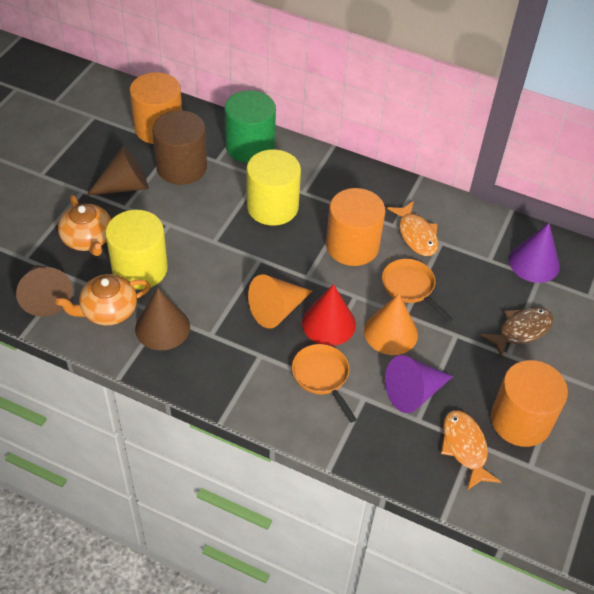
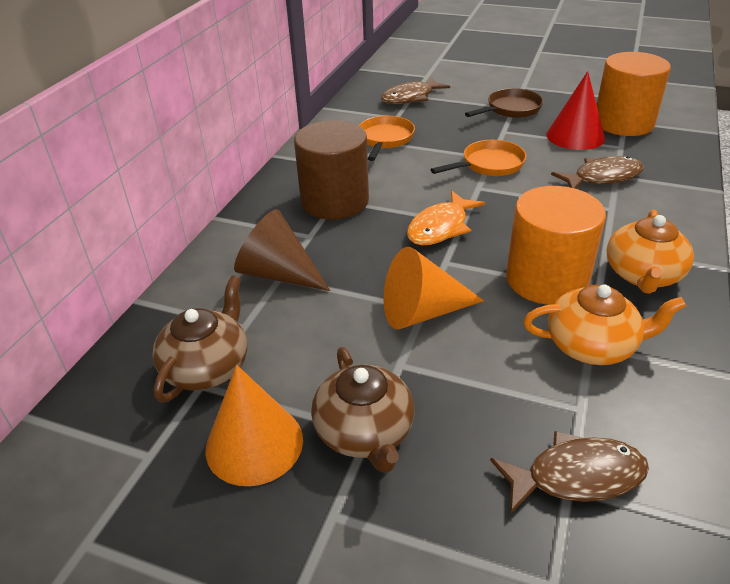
brown cone: 3 -> 1
brown fish: 1 -> 3
brown pan: 0 -> 1
brown teapot: 0 -> 2
green cylinder: 1 -> 0
orange cylinder: 3 -> 2
orange fish: 2 -> 1
purple cone: 2 -> 0
yellow cylinder: 2 -> 0

